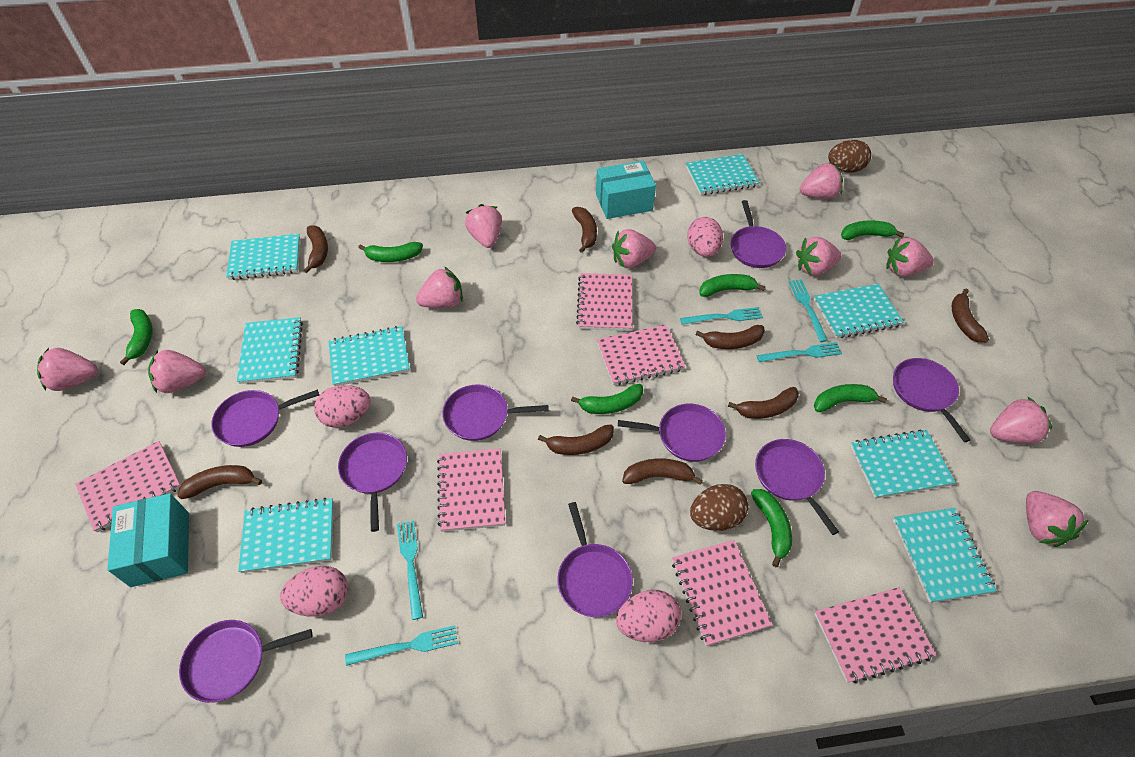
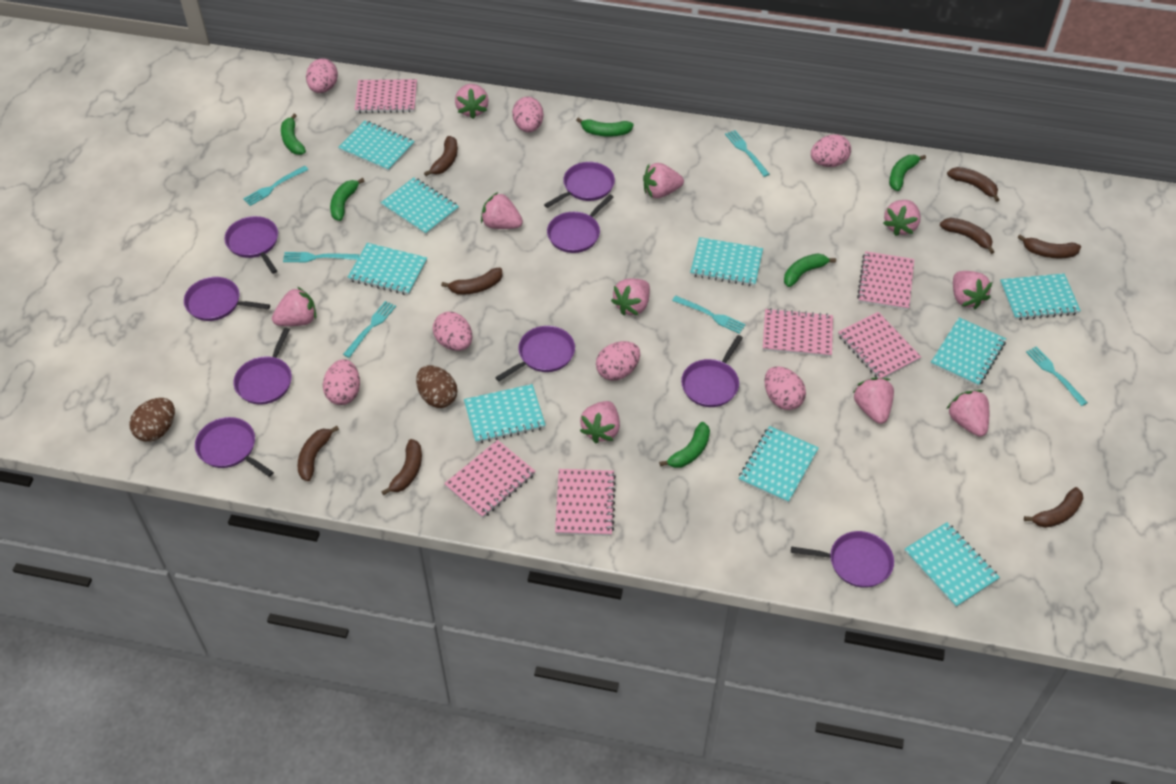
green banana: 7 -> 6
pink egg: 4 -> 7
turquoise box: 2 -> 0
turquoise fork: 5 -> 6
turquoise notebook: 8 -> 9

